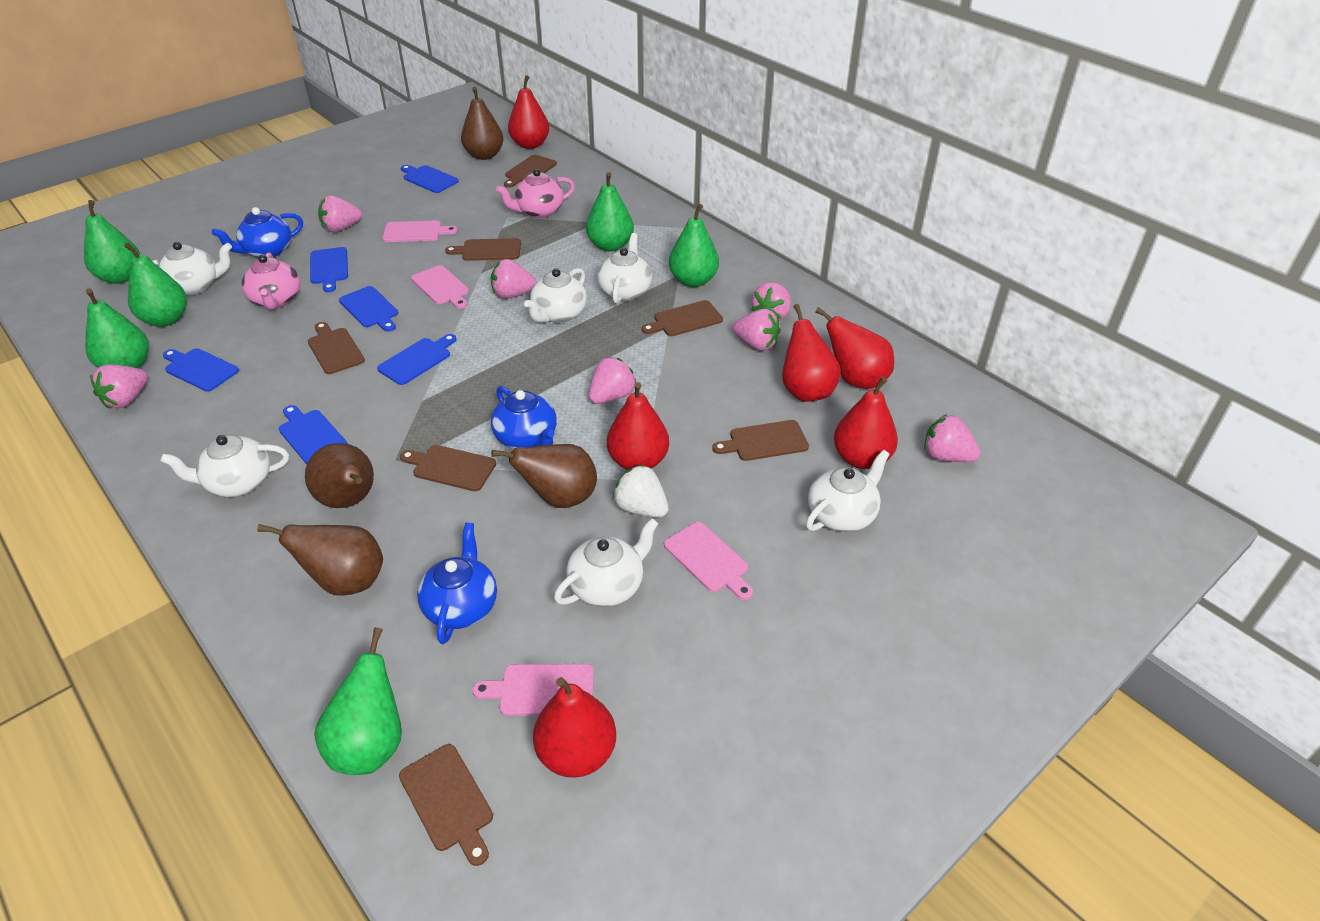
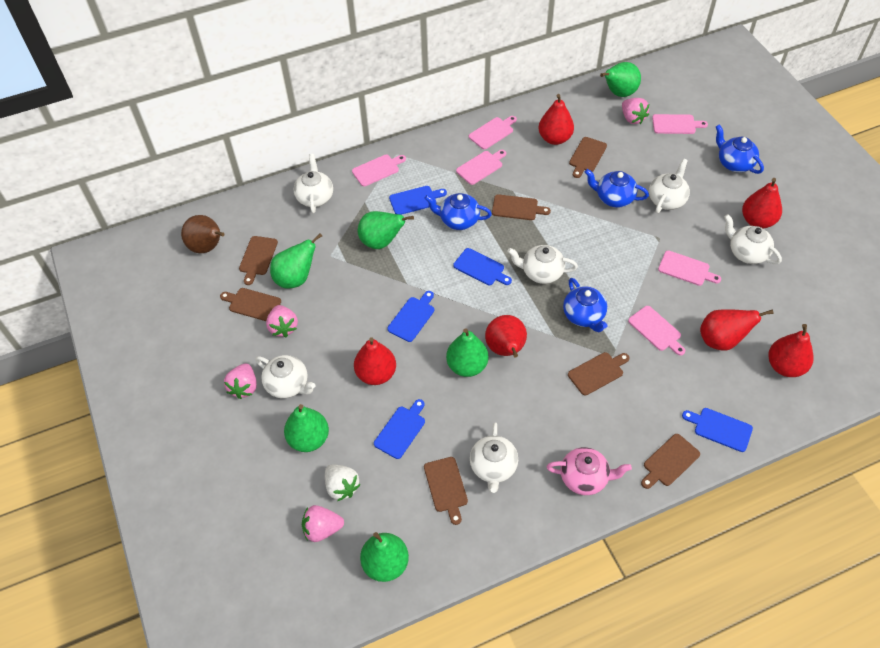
blue cutting board: 6 -> 5
blue teapot: 3 -> 4
brown pear: 4 -> 1
pink cutting board: 4 -> 6
pink strawberry: 7 -> 4
pink teapot: 2 -> 1

